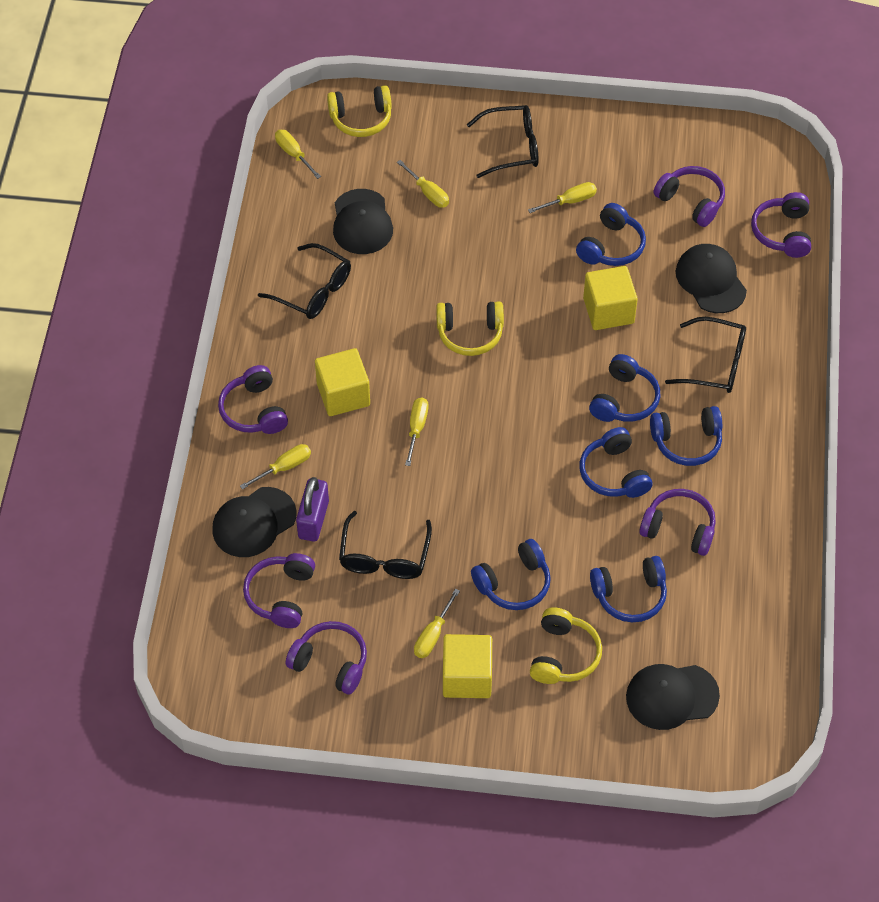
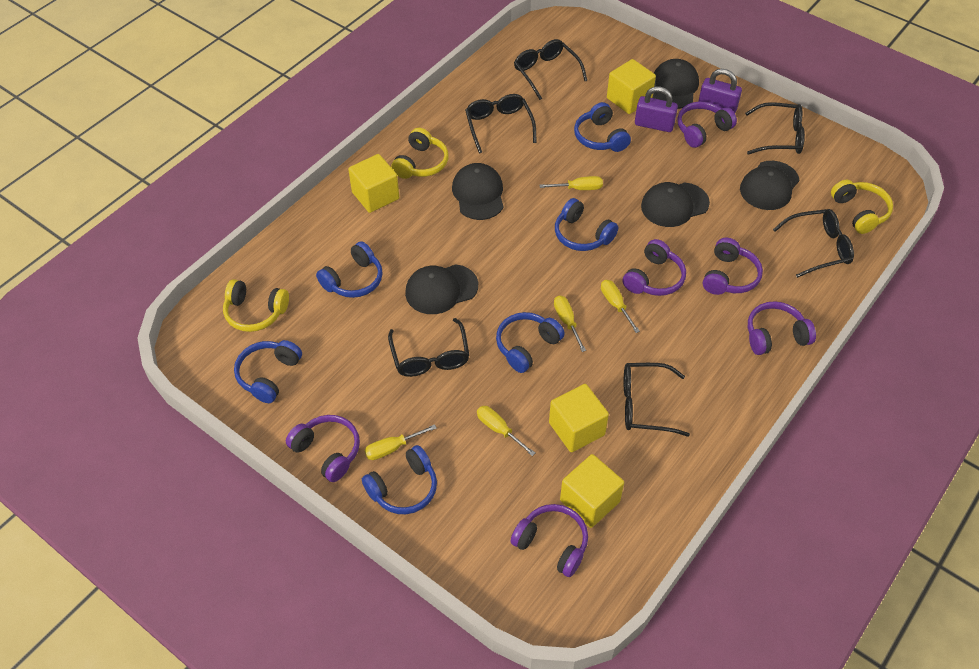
black cap: 4 -> 5
black glasses: 4 -> 6
purple padlock: 1 -> 2
yellow cube: 3 -> 4
yellow screwdriver: 6 -> 5

